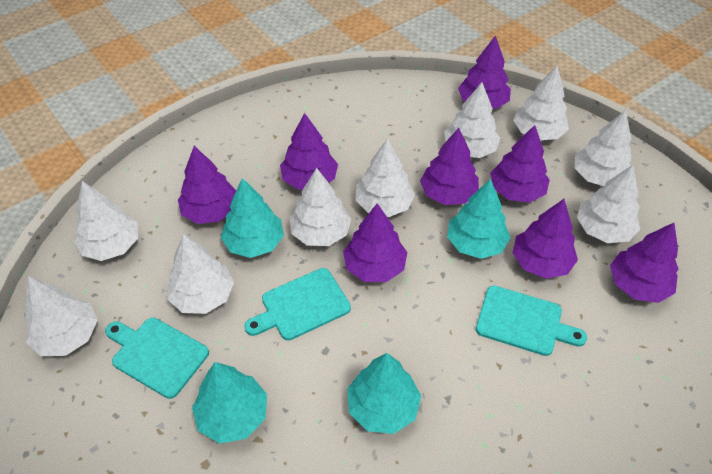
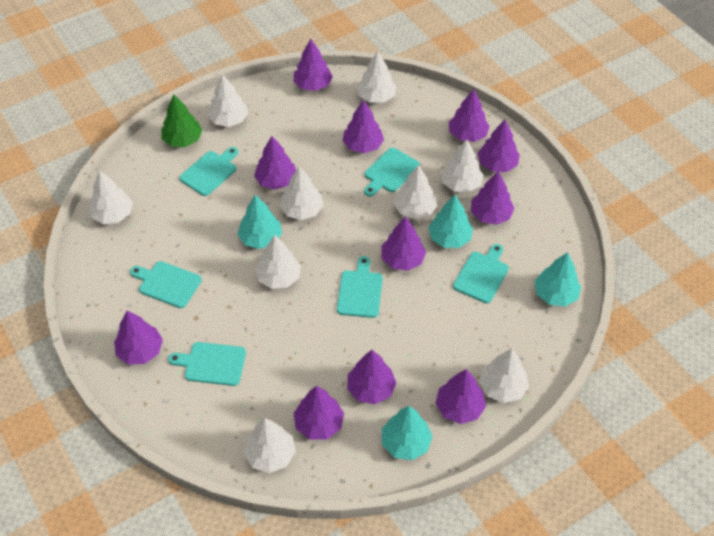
green tree: 0 -> 1
purple tree: 8 -> 11
turquoise cutting board: 3 -> 6

